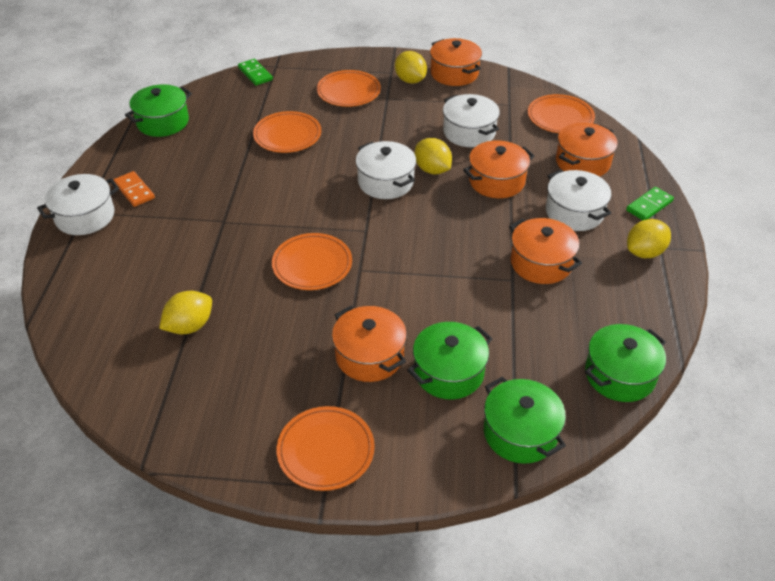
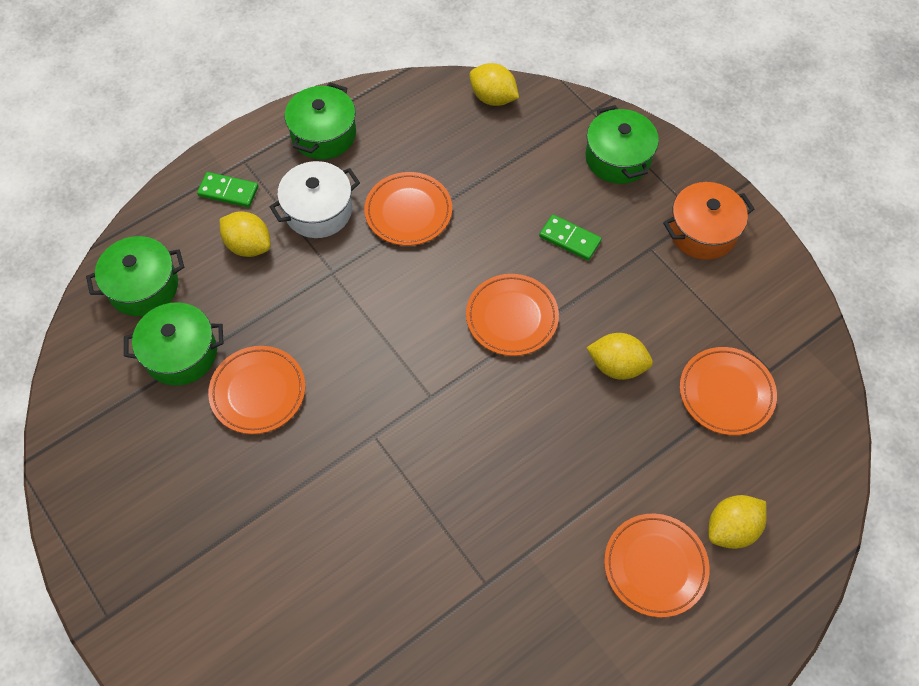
orange domino: 1 -> 0
orange pot: 5 -> 1
white pot: 4 -> 1

